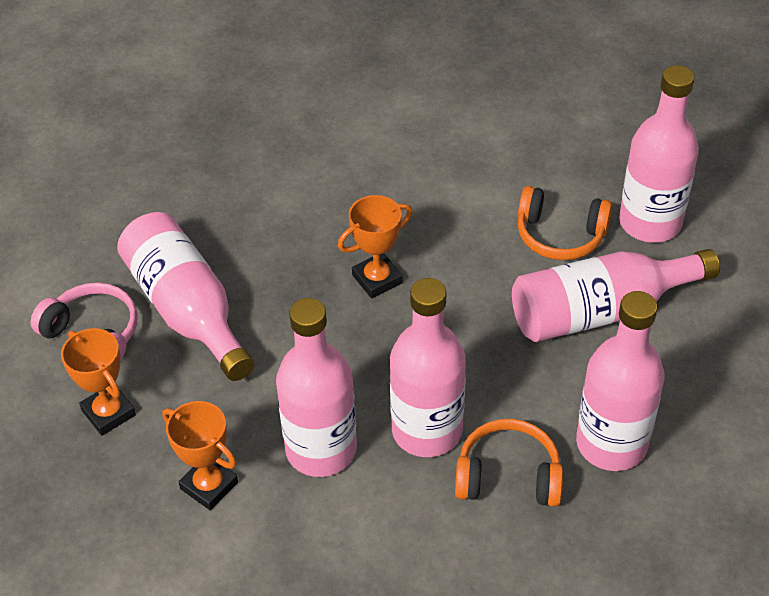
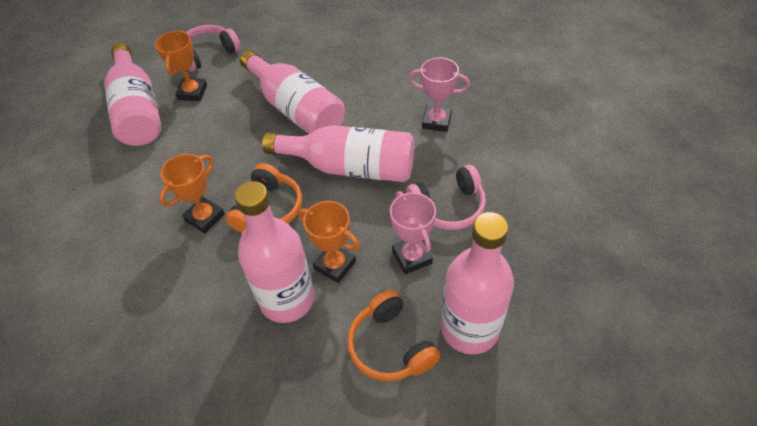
pink bottle: 6 -> 5
pink headphones: 1 -> 2
pink trophy: 0 -> 2

